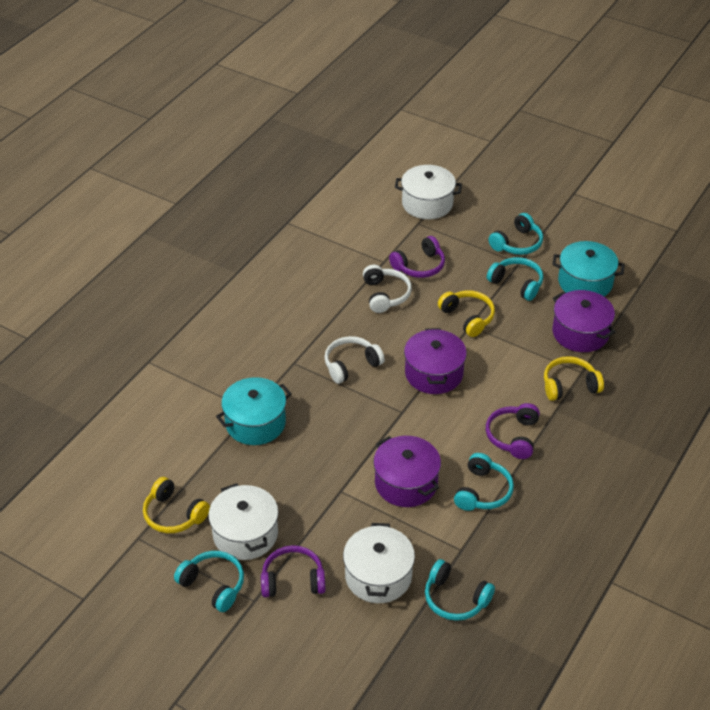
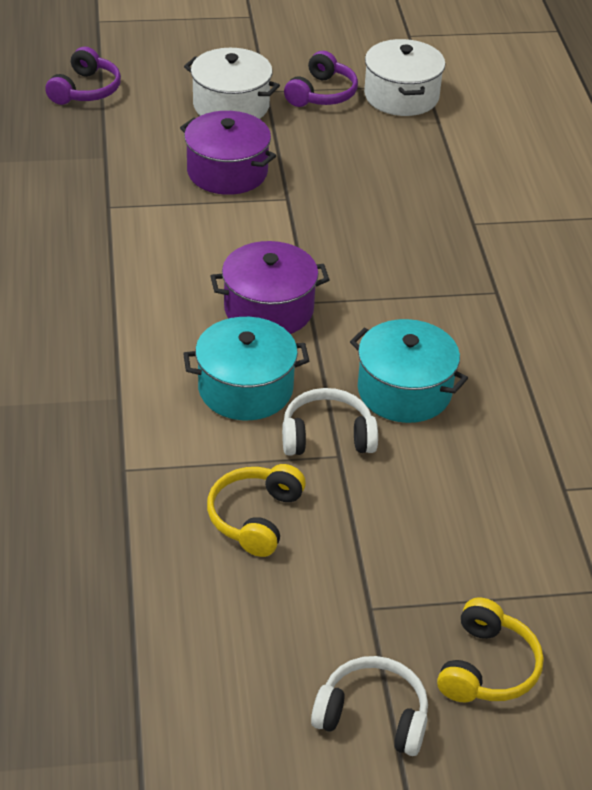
purple headphones: 3 -> 2
purple pot: 3 -> 2
turquoise headphones: 5 -> 0
white pot: 3 -> 2
yellow headphones: 3 -> 2

